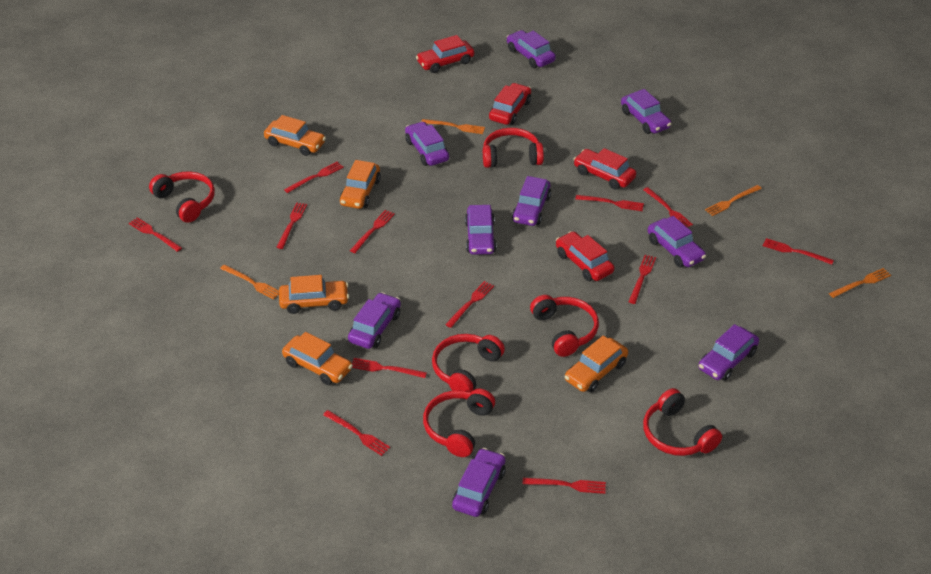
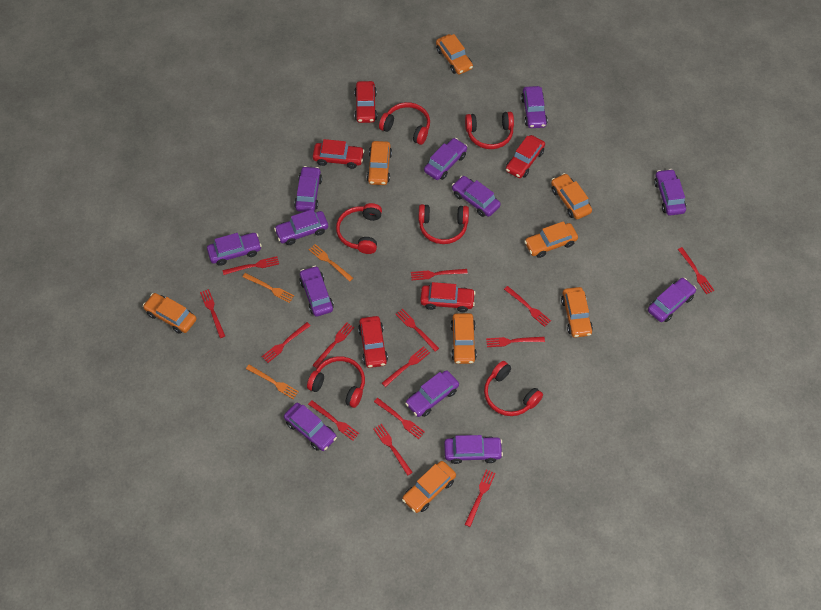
orange car: 5 -> 8
orange fork: 4 -> 3
purple car: 9 -> 12
red car: 4 -> 5
red fork: 12 -> 14

